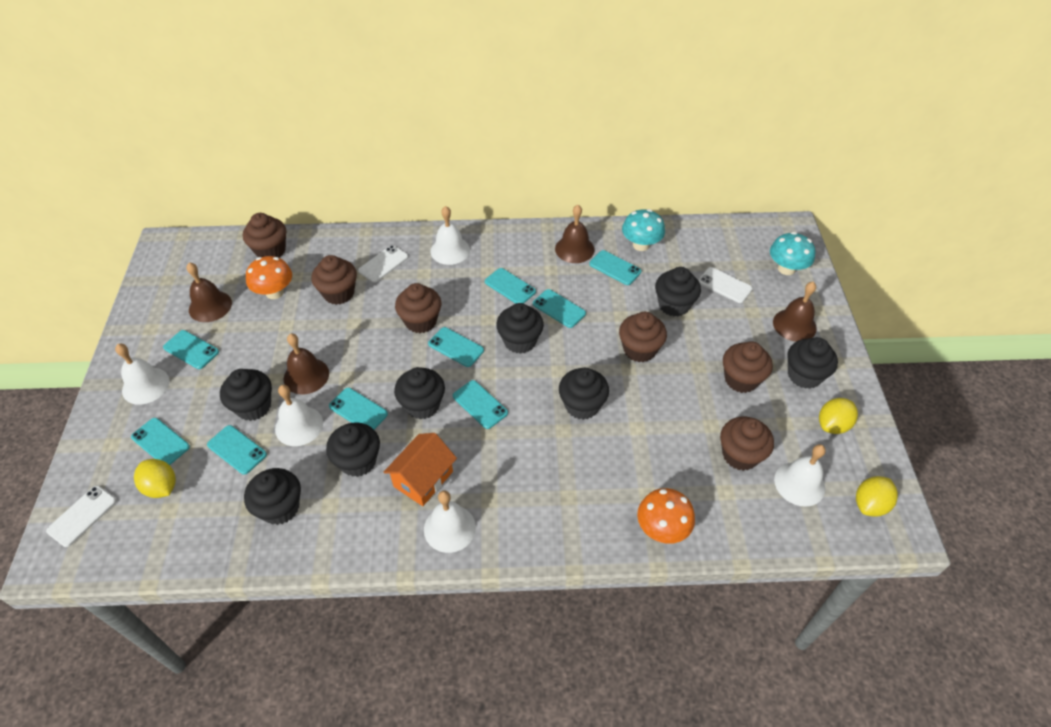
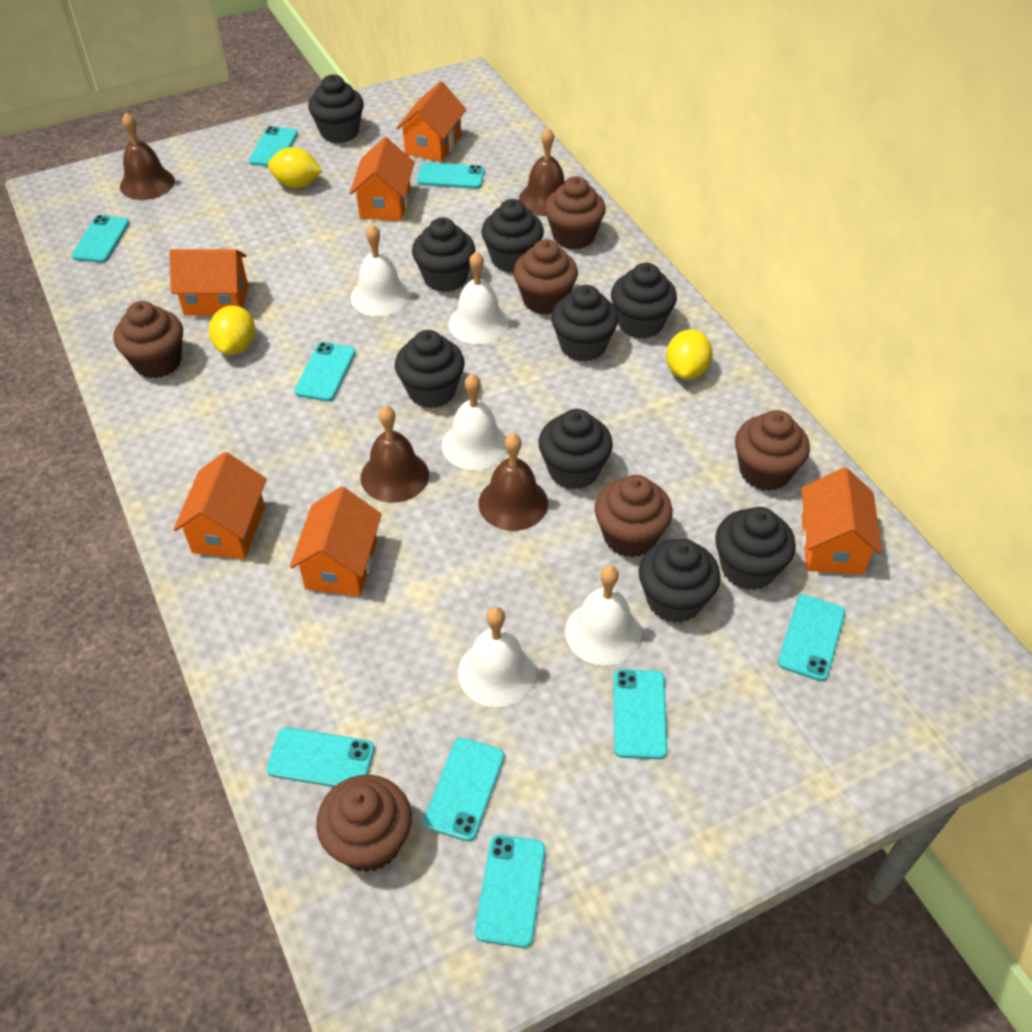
black cupcake: 8 -> 9
orange house: 1 -> 6
orange mushroom: 2 -> 0
turquoise mushroom: 2 -> 0
white phone: 3 -> 0

